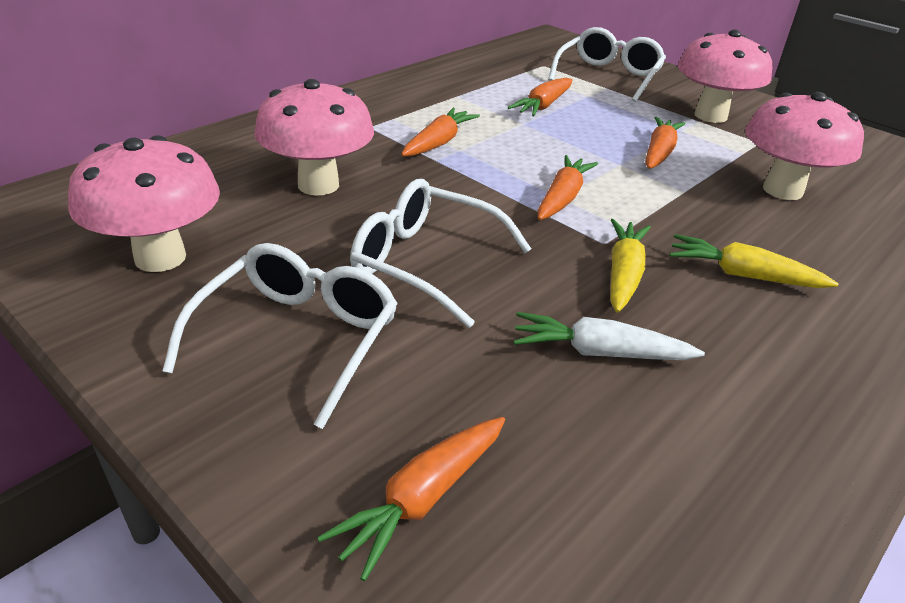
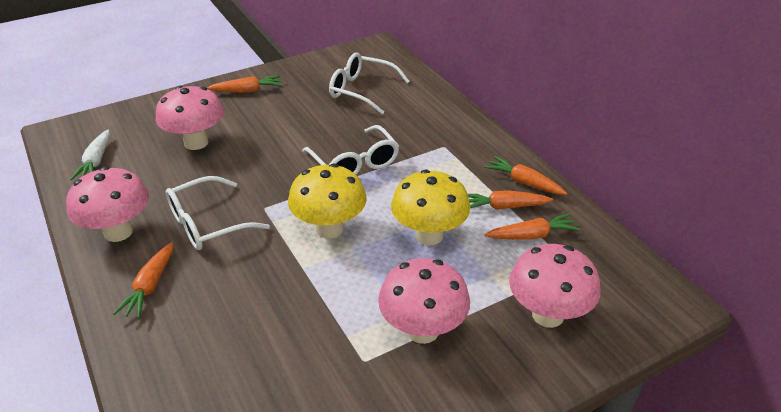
yellow carrot: 2 -> 0
yellow mushroom: 0 -> 2

